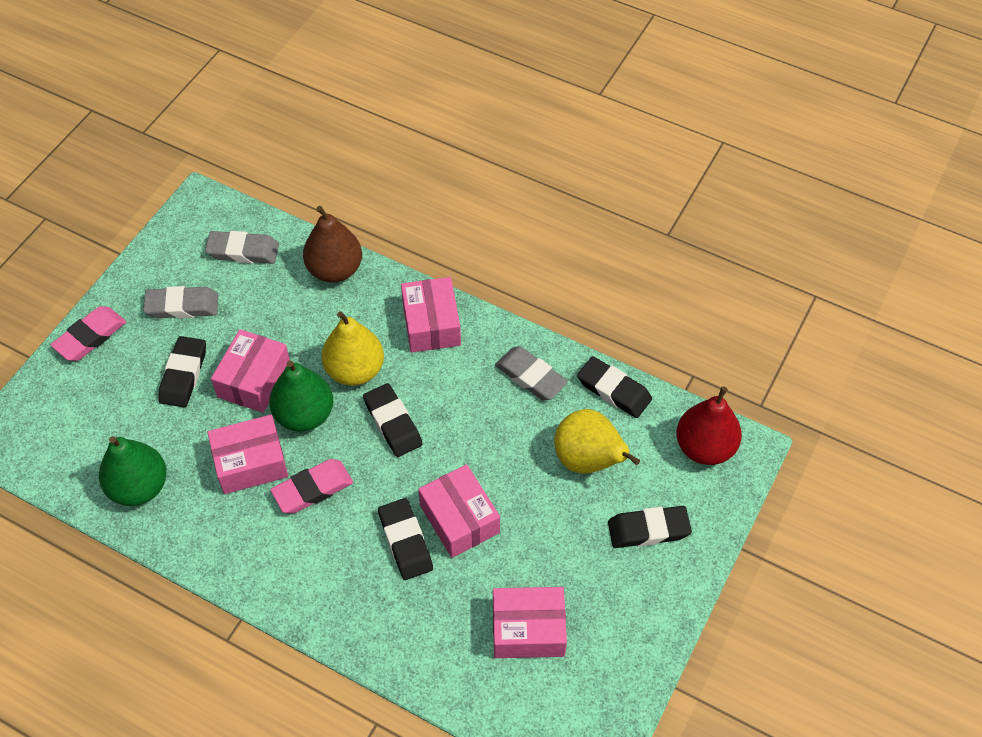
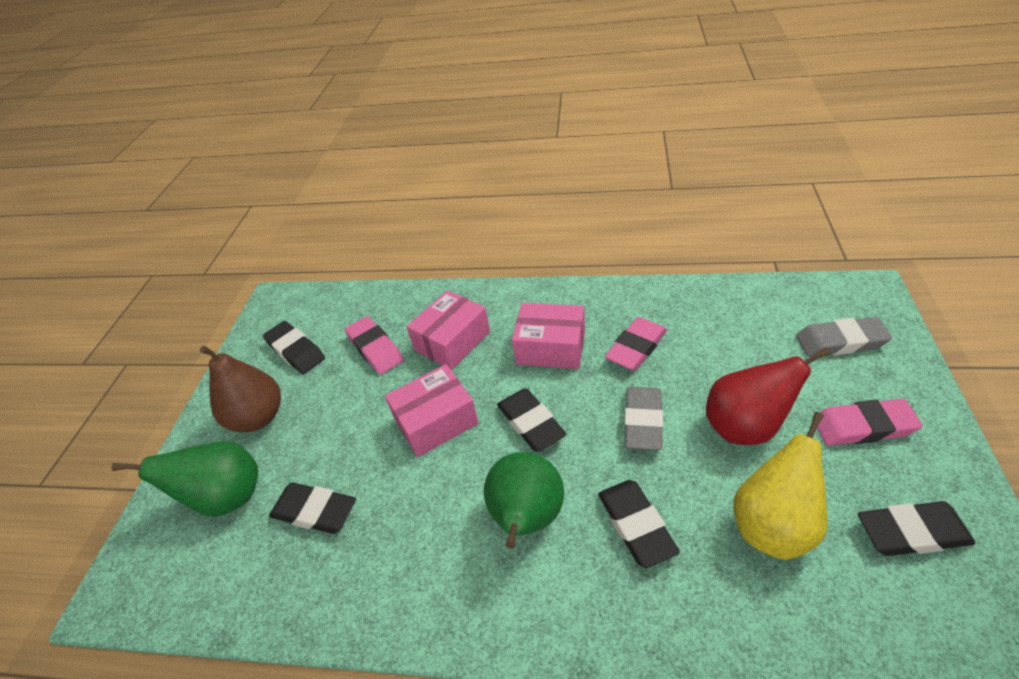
grey eraser: 3 -> 2
pink box: 5 -> 3
pink eraser: 2 -> 3
yellow pear: 2 -> 1

